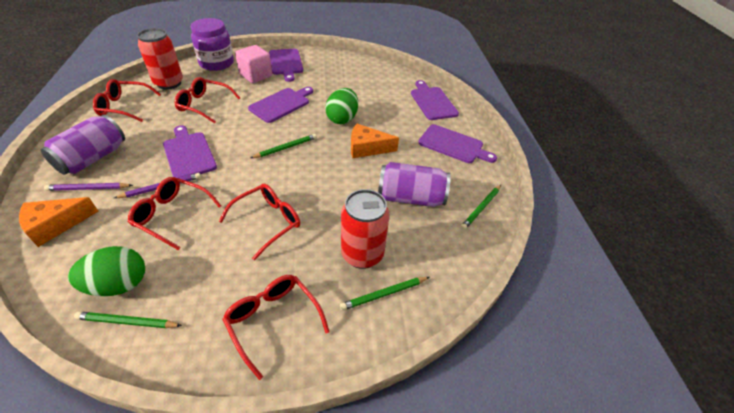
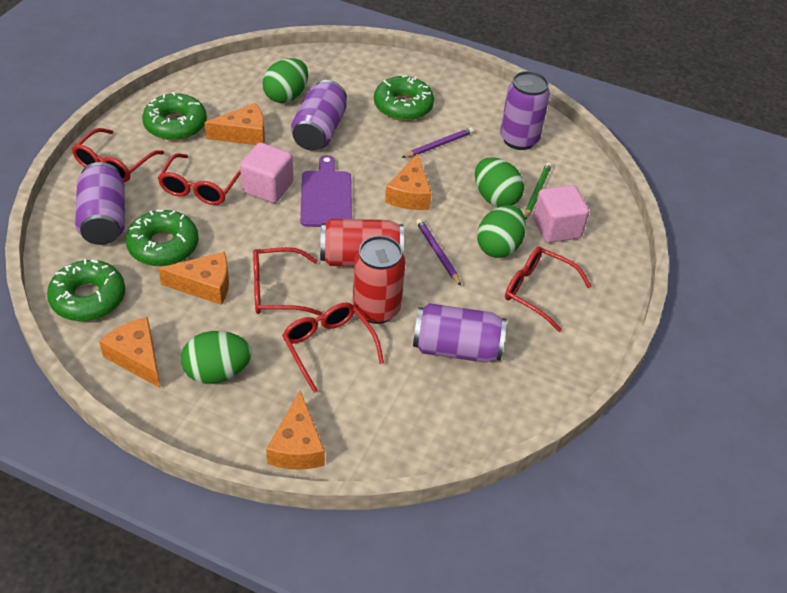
green donut: 0 -> 4
green egg: 2 -> 4
green pencil: 4 -> 1
orange cheese: 2 -> 5
pink cube: 1 -> 2
purple can: 2 -> 4
purple cutting board: 5 -> 1
purple jar: 1 -> 0

